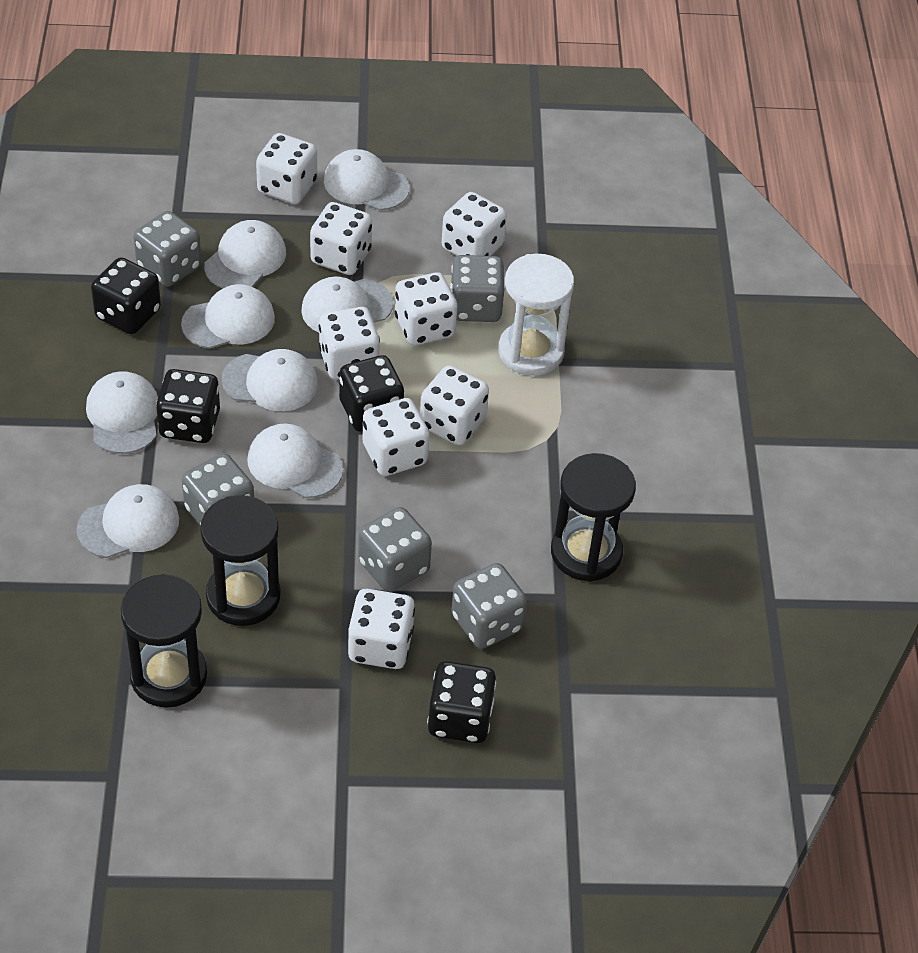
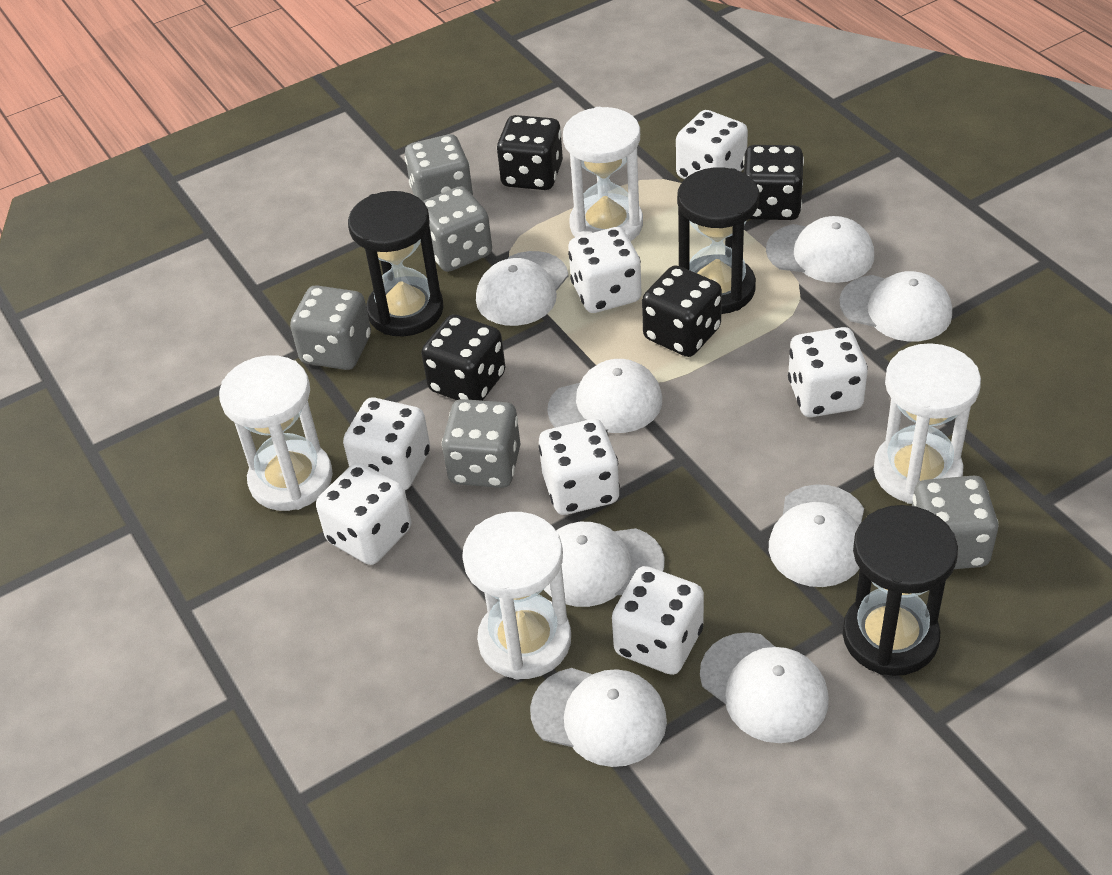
white dice: 8 -> 7
white hourglass: 1 -> 4

